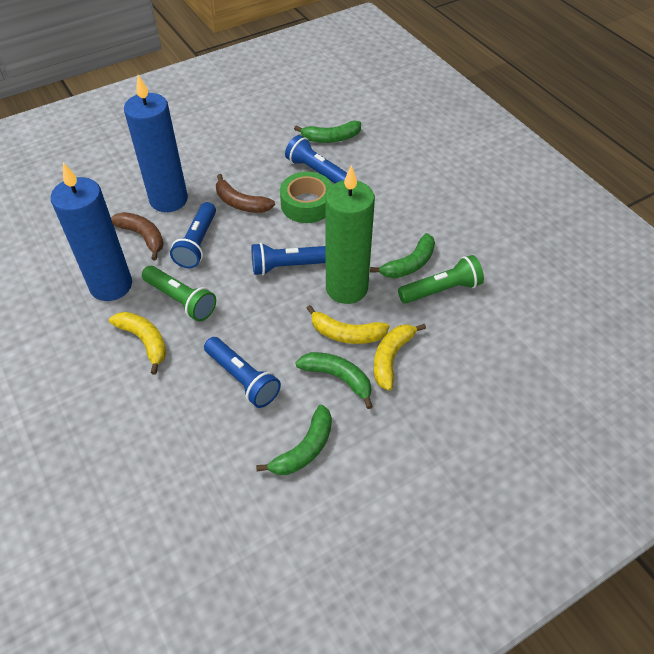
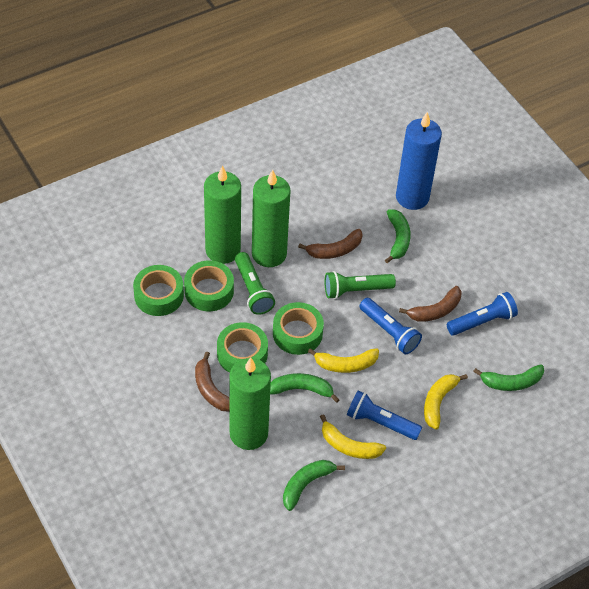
blue candle: 2 -> 1
blue flashlight: 4 -> 3
brown banana: 2 -> 3
green candle: 1 -> 3
green tape: 1 -> 4

